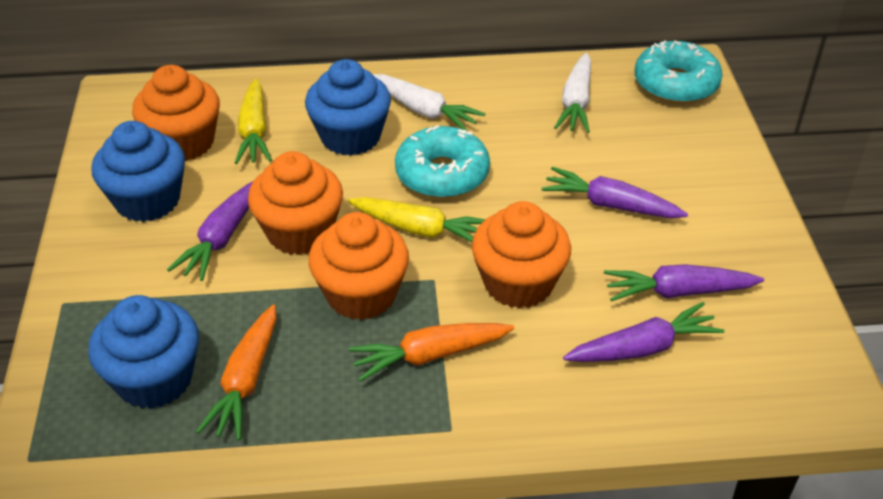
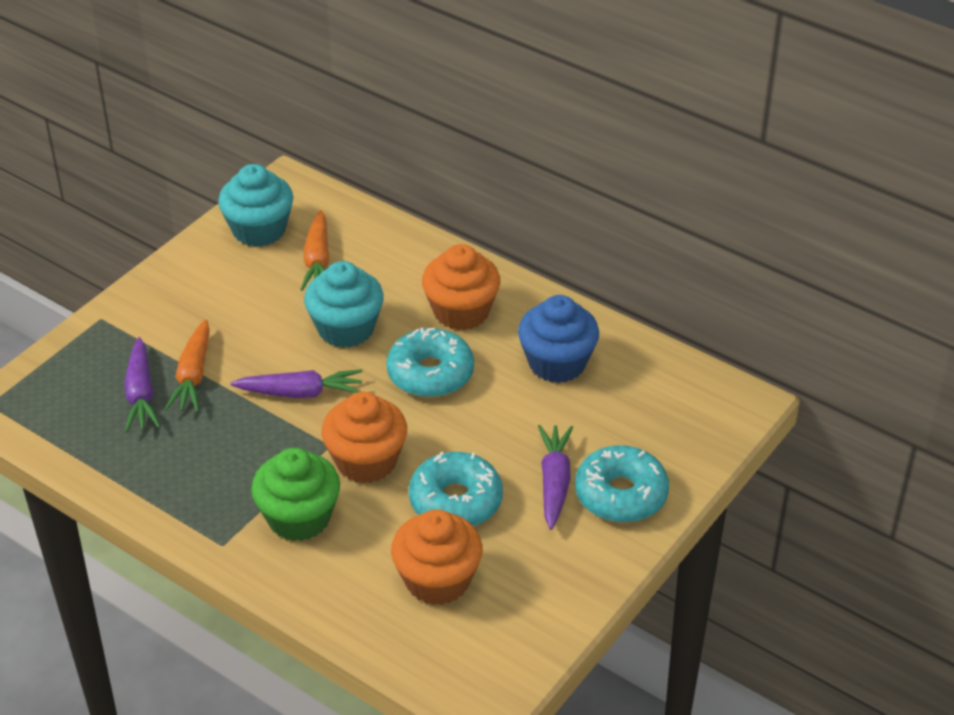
blue cupcake: 3 -> 1
green cupcake: 0 -> 1
orange cupcake: 4 -> 3
purple carrot: 4 -> 3
turquoise cupcake: 0 -> 2
turquoise donut: 2 -> 3
white carrot: 2 -> 0
yellow carrot: 2 -> 0

